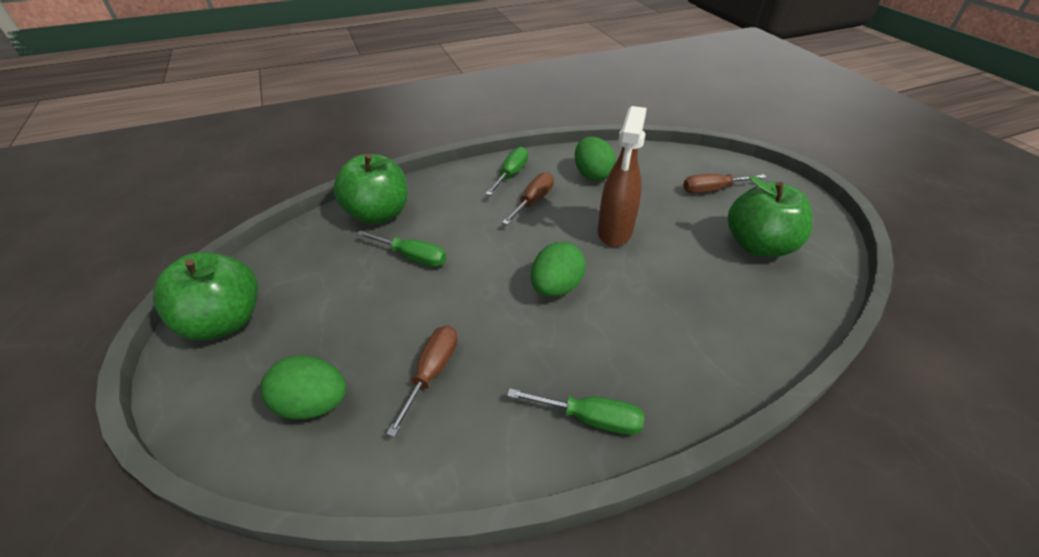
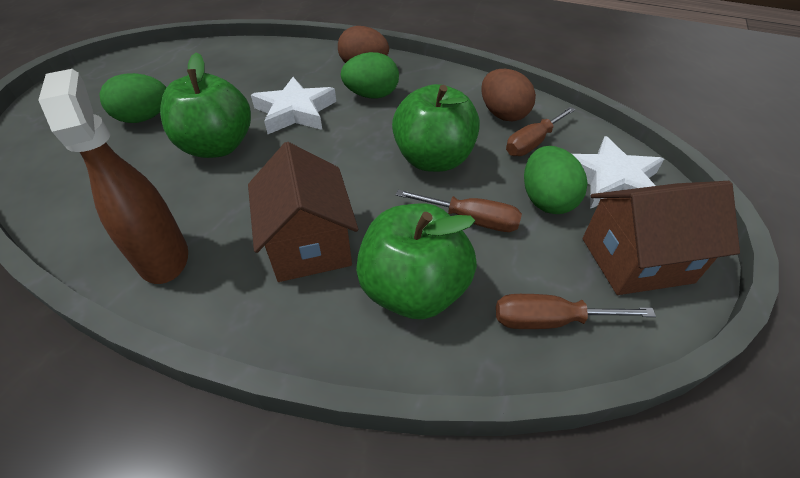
brown egg: 0 -> 2
brown house: 0 -> 2
green screwdriver: 3 -> 0
white star: 0 -> 2

